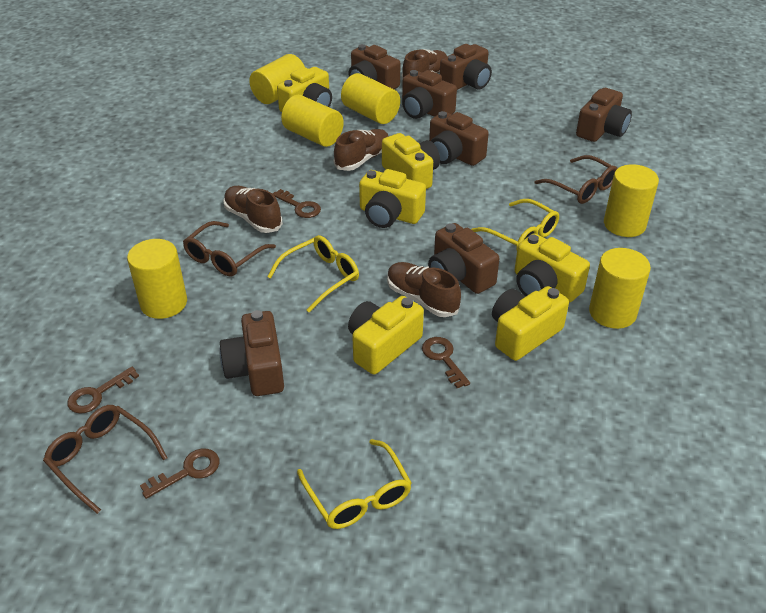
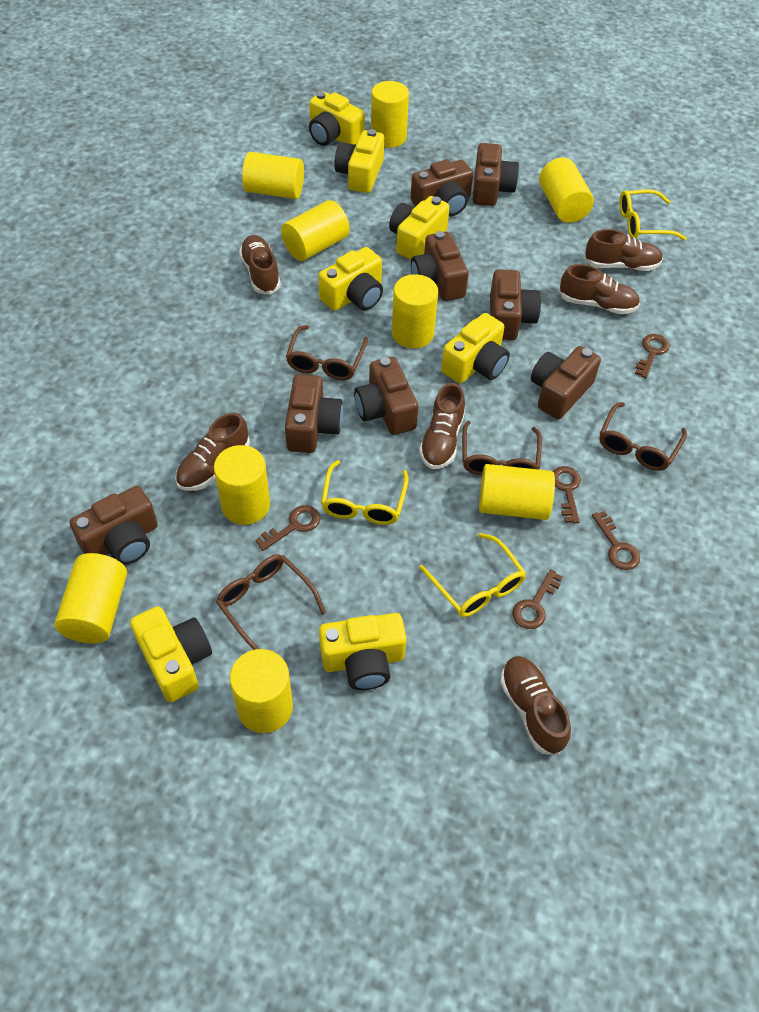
brown camera: 7 -> 8
brown glasses: 3 -> 4
brown key: 4 -> 5
brown shoe: 4 -> 6
yellow camera: 6 -> 7
yellow cylinder: 6 -> 9

